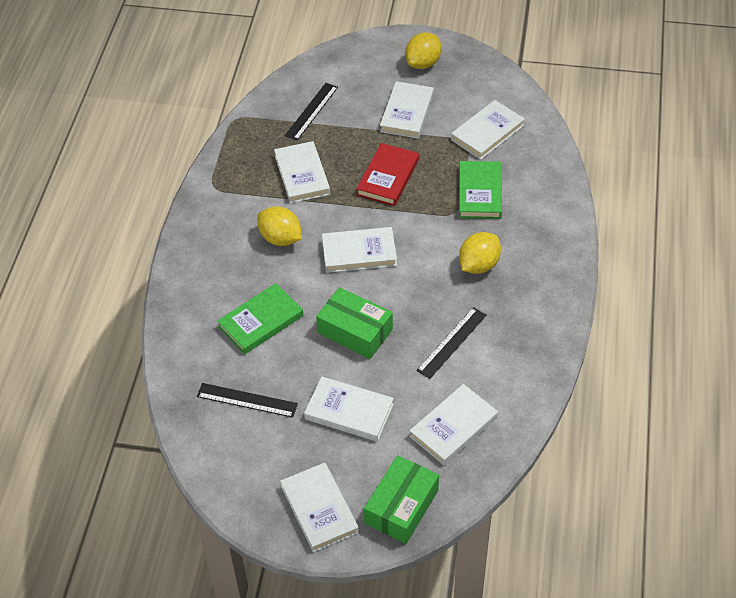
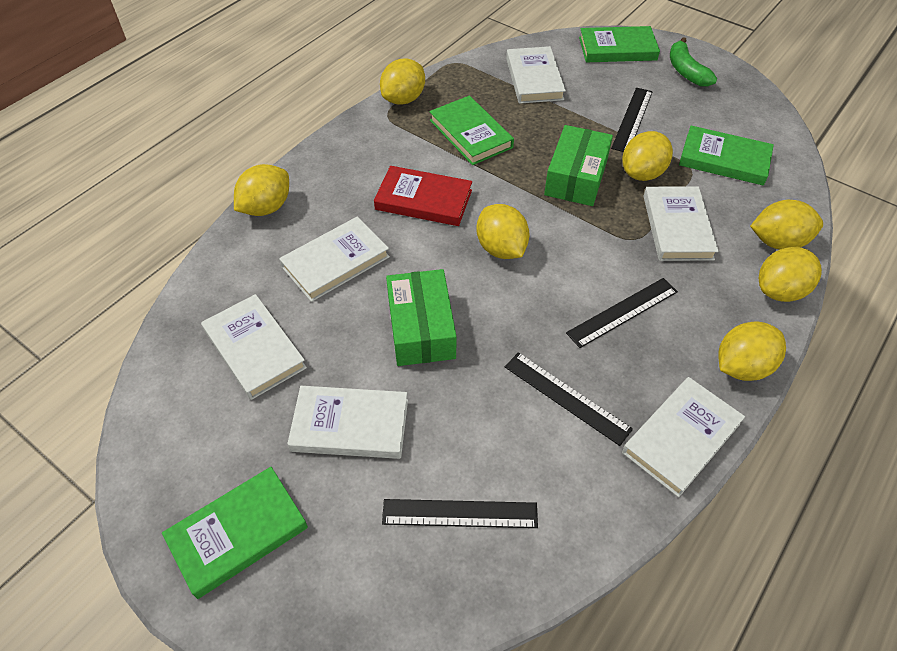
black ruler: 3 -> 4
green banana: 0 -> 1
green book: 2 -> 4
white book: 7 -> 6
yellow lemon: 3 -> 7

